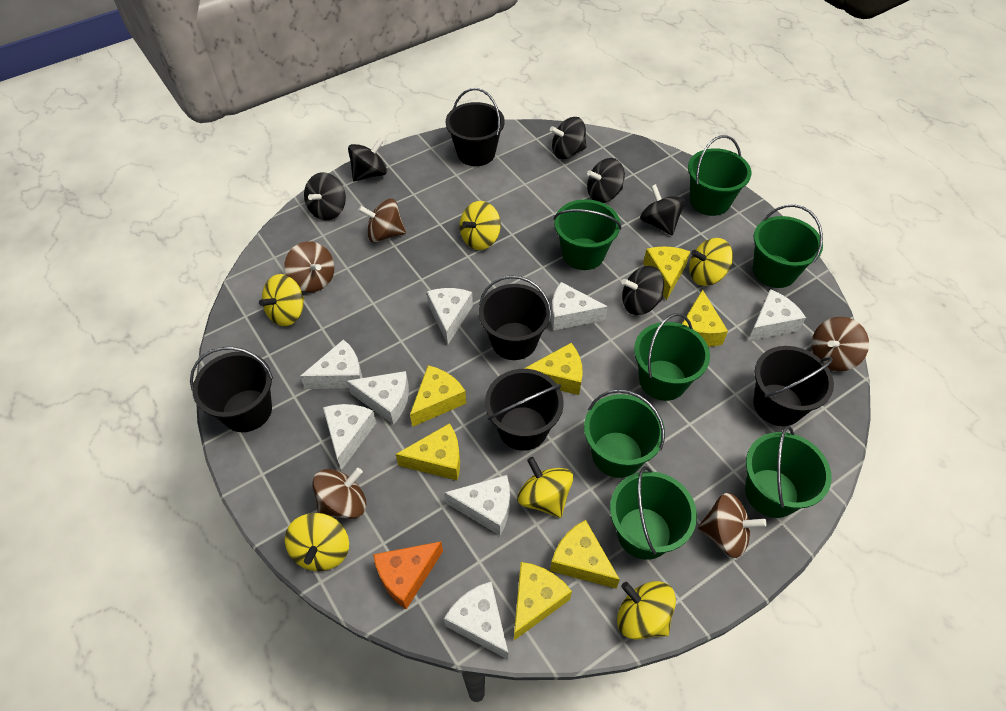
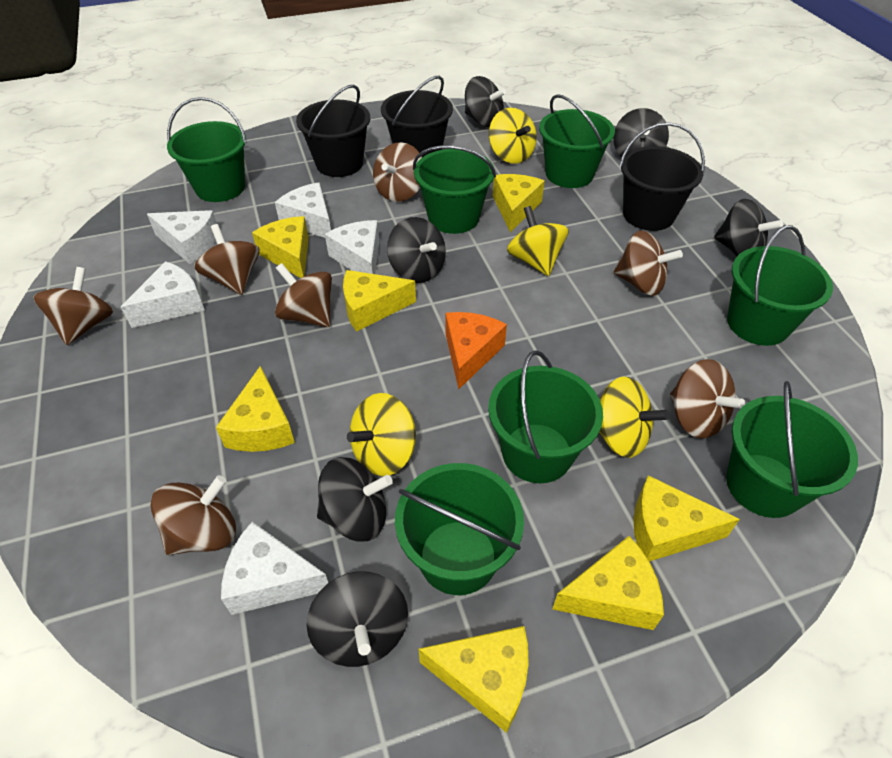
black bucket: 5 -> 3
brown spinning top: 5 -> 7
white cheese: 8 -> 5
yellow spinning top: 6 -> 4

